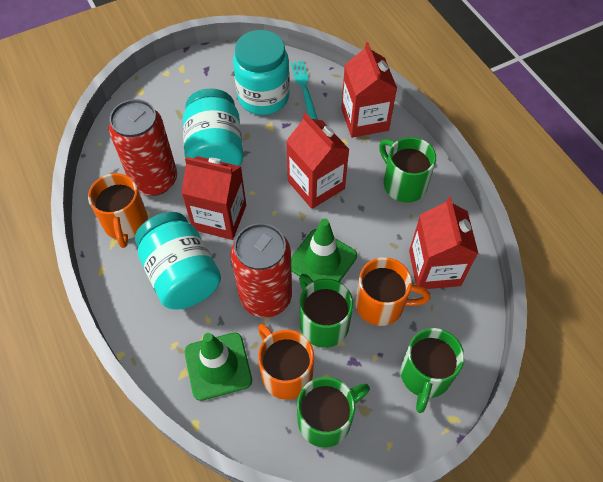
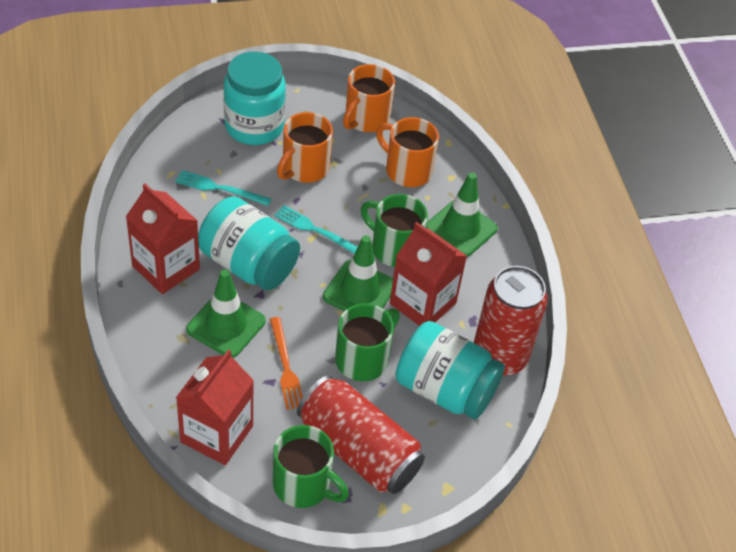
green mug: 4 -> 3
green traffic cone: 2 -> 3
orange fork: 0 -> 1
red carton: 4 -> 3
turquoise fork: 1 -> 2

